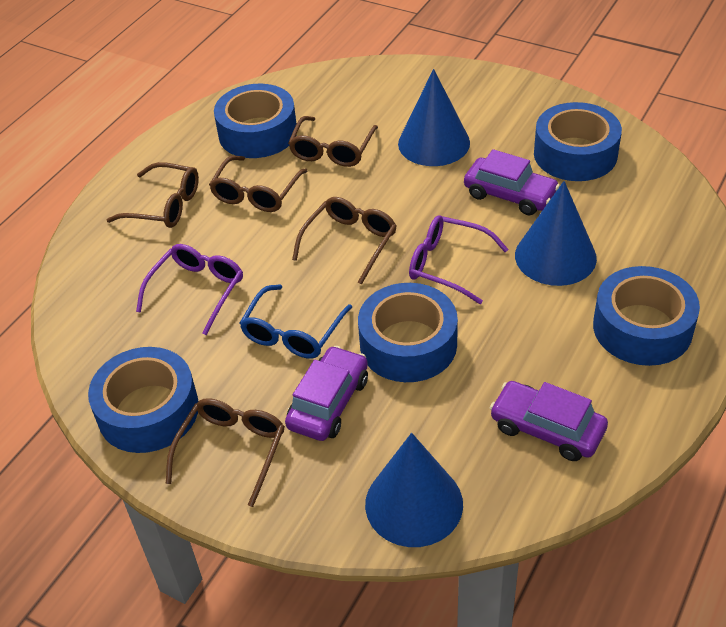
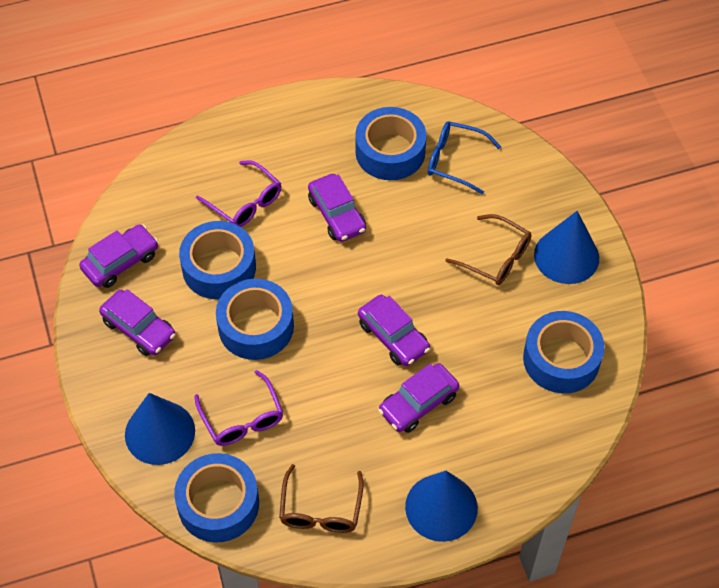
brown glasses: 5 -> 2
purple car: 3 -> 5

